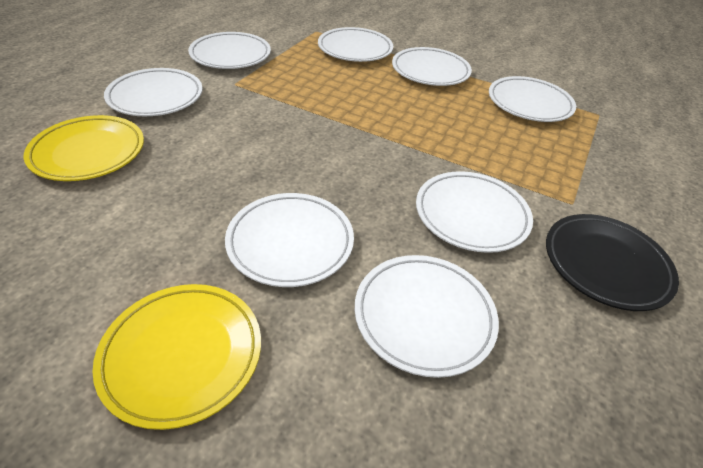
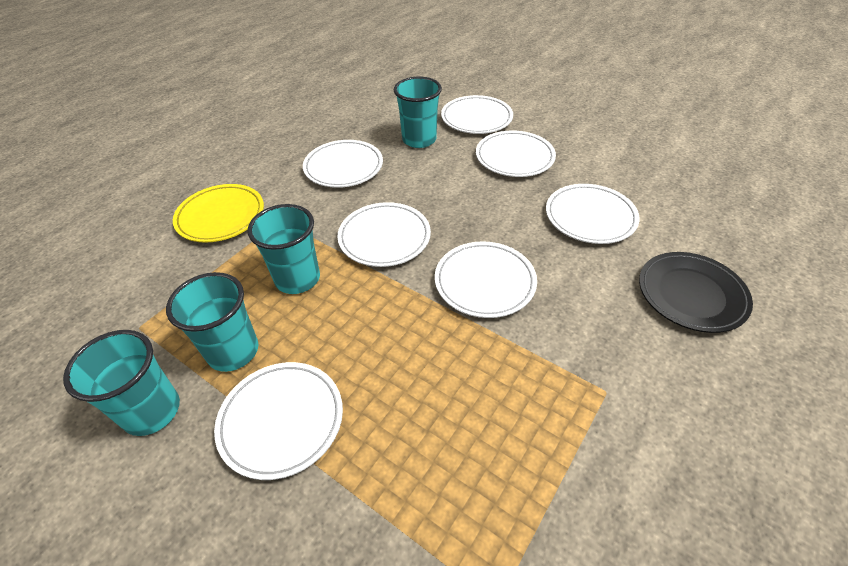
turquoise cup: 0 -> 4
white plate: 8 -> 7
yellow plate: 2 -> 1

